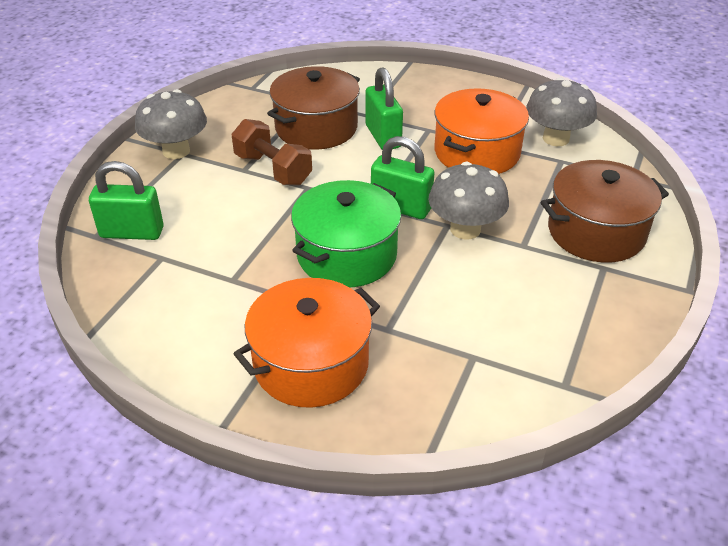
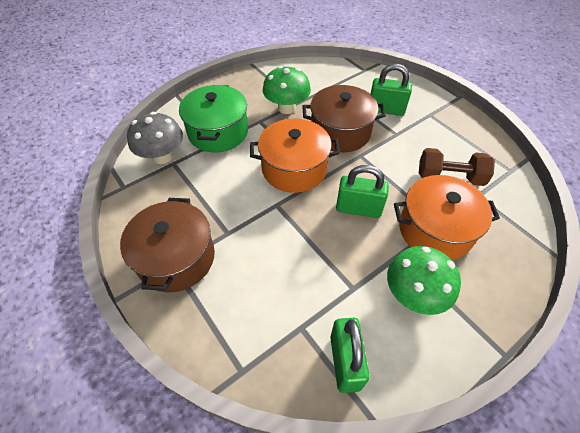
green mushroom: 0 -> 2
grey mushroom: 3 -> 1

